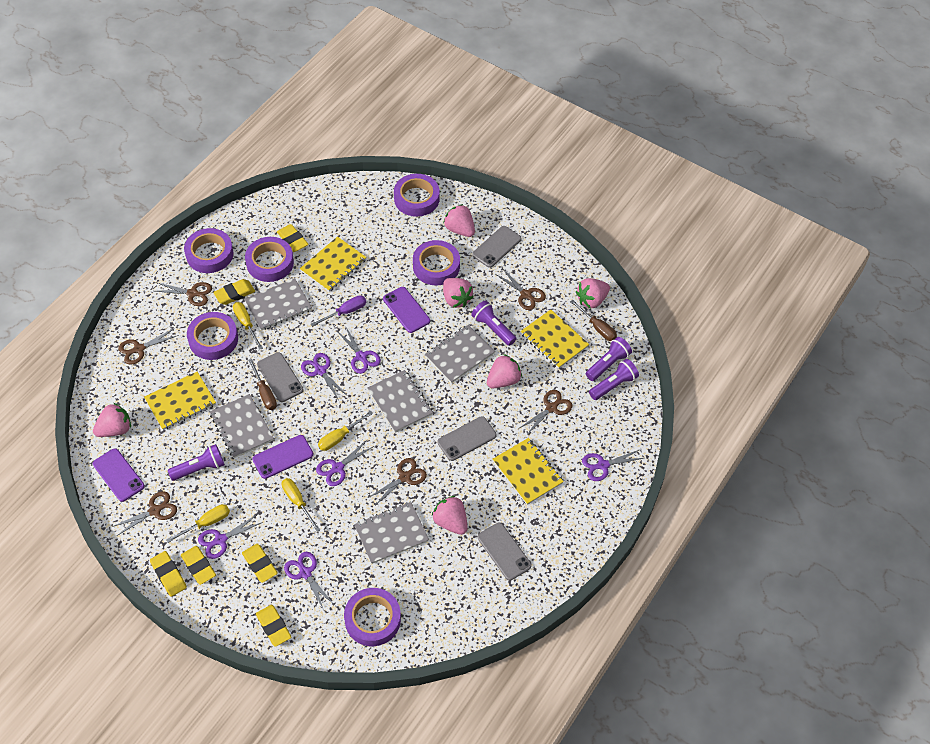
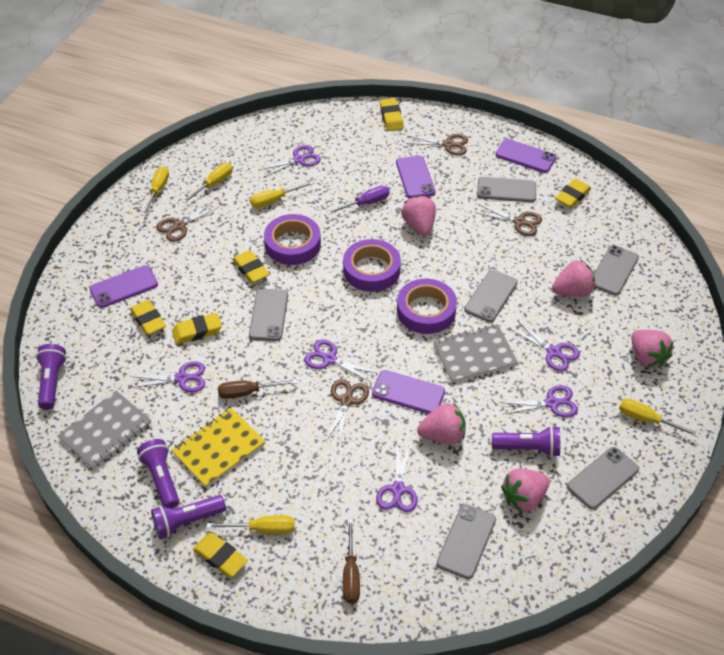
brown scissors: 6 -> 4
grey notebook: 5 -> 2
grey phone: 4 -> 6
pink strawberry: 6 -> 5
purple phone: 3 -> 4
purple tape: 6 -> 3
yellow notebook: 4 -> 1
yellow screwdriver: 4 -> 5

